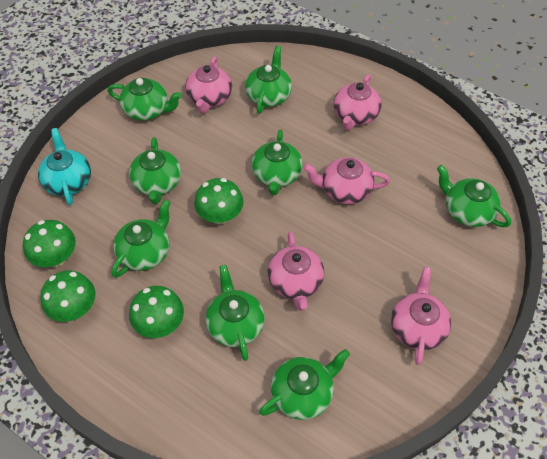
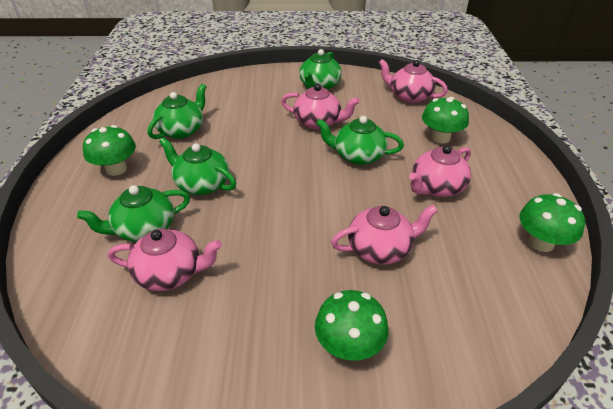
green teapot: 8 -> 5
turquoise teapot: 1 -> 0

